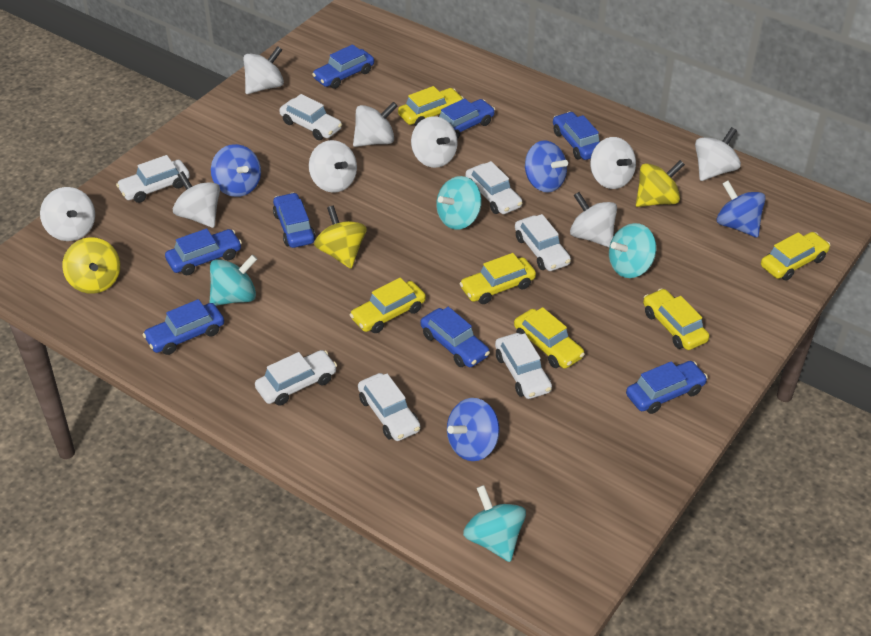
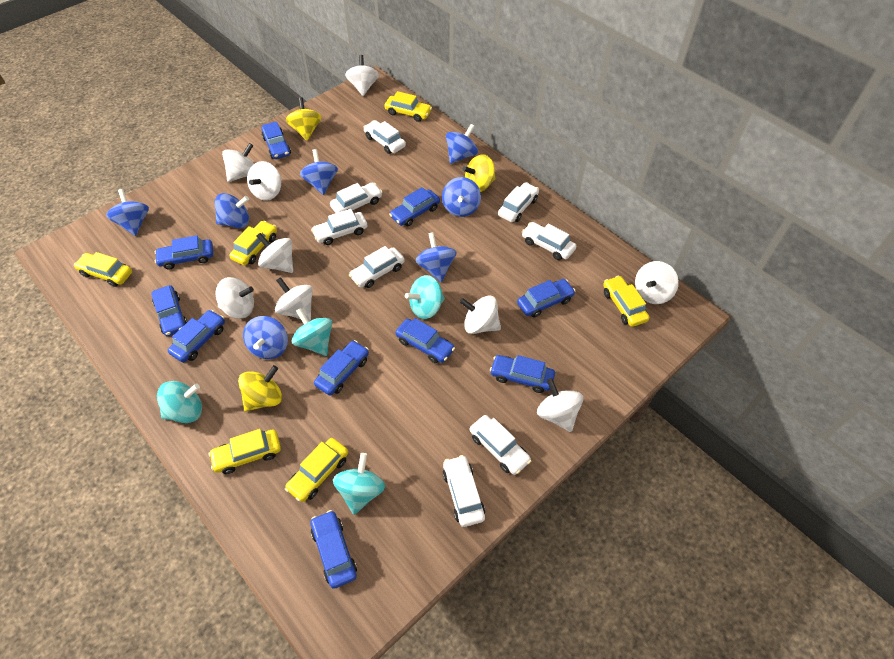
blue car: 8 -> 10
blue spinning top: 4 -> 7
white car: 7 -> 8

